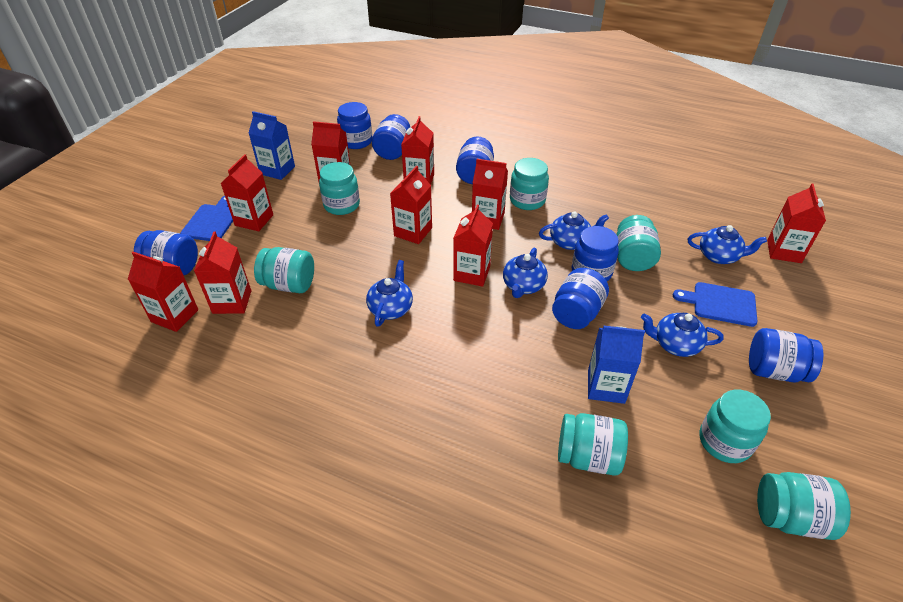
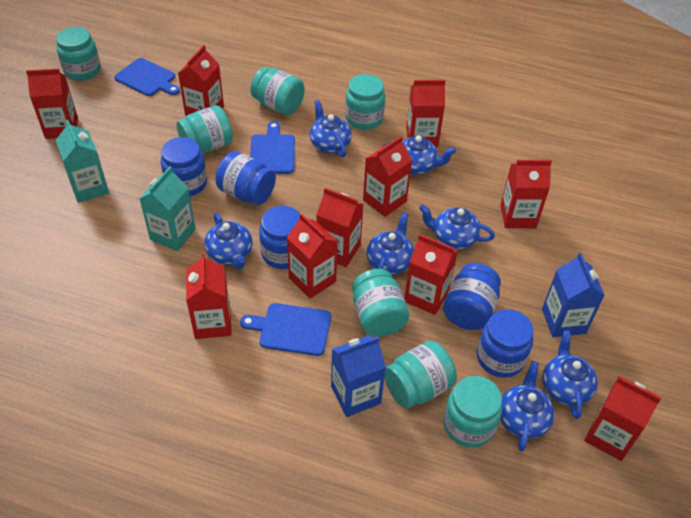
blue cutting board: 2 -> 3
blue jar: 7 -> 5
blue teapot: 5 -> 7
red carton: 9 -> 10
turquoise carton: 0 -> 2

